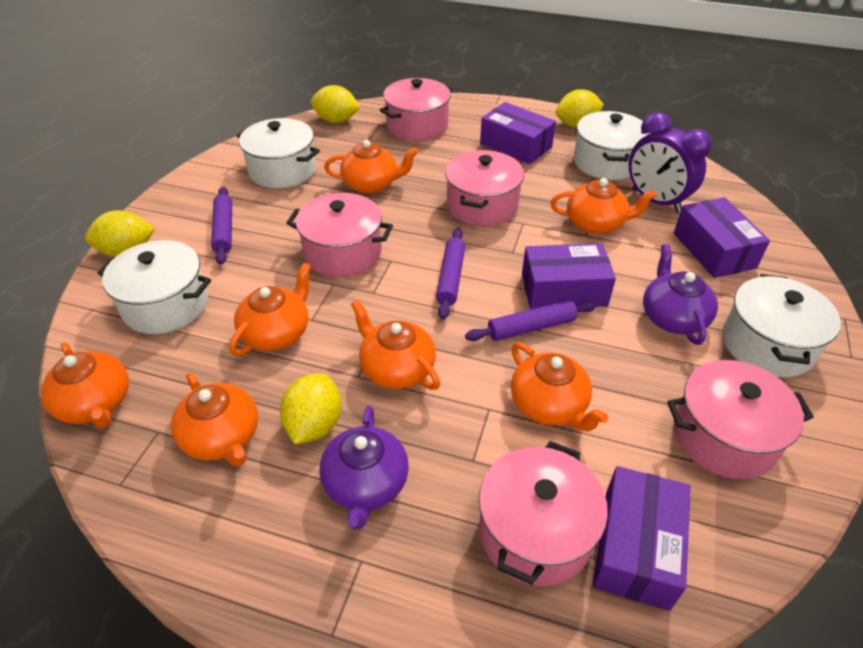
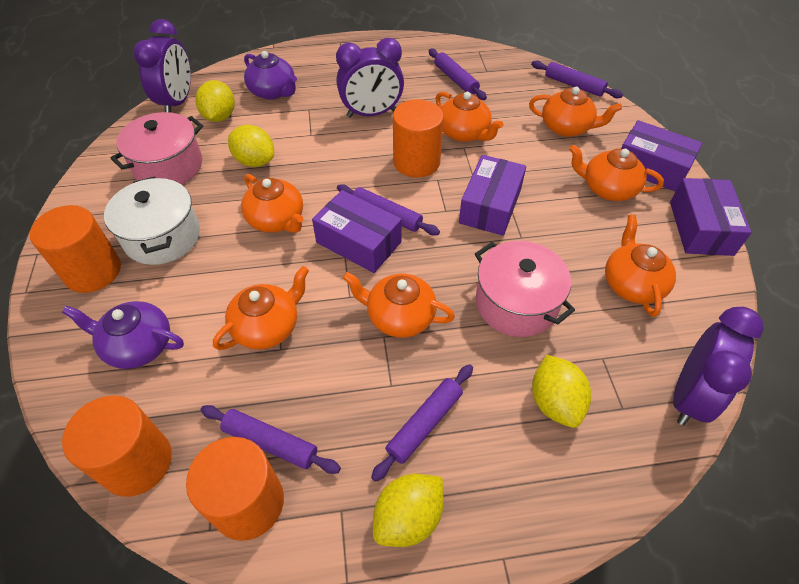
orange cylinder: 0 -> 4
pink pot: 5 -> 2
purple clock: 1 -> 3
purple rolling pin: 3 -> 5
white pot: 4 -> 1

